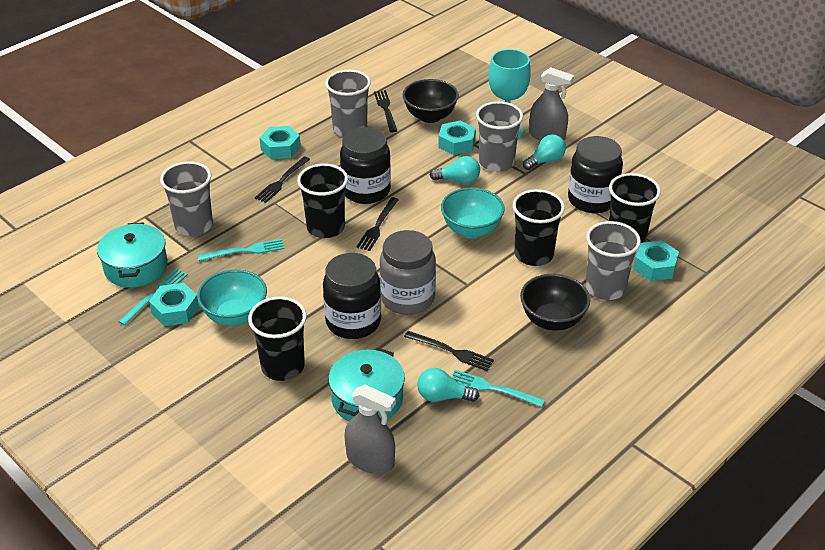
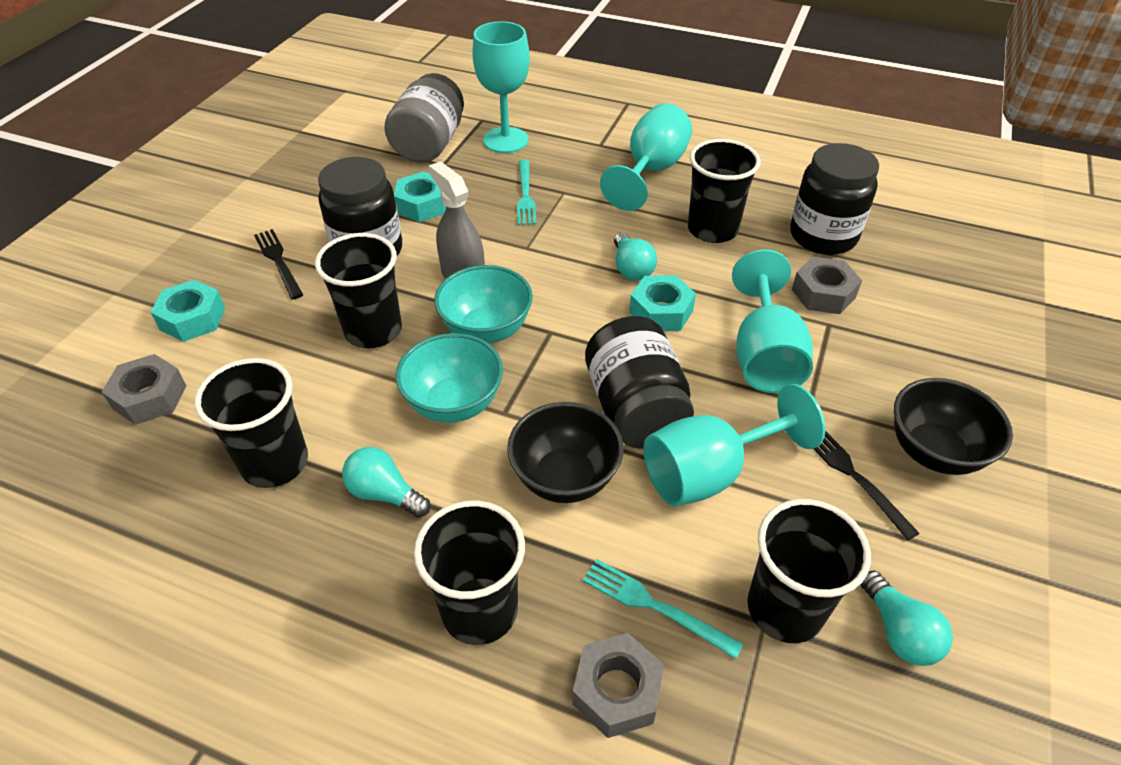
black cup: 4 -> 5
black fork: 4 -> 2
grey cup: 4 -> 0
grey nut: 0 -> 3
grey spray bottle: 2 -> 1
turquoise fork: 3 -> 2
turquoise goblet: 1 -> 4
turquoise nut: 4 -> 3
turquoise pot: 2 -> 0

